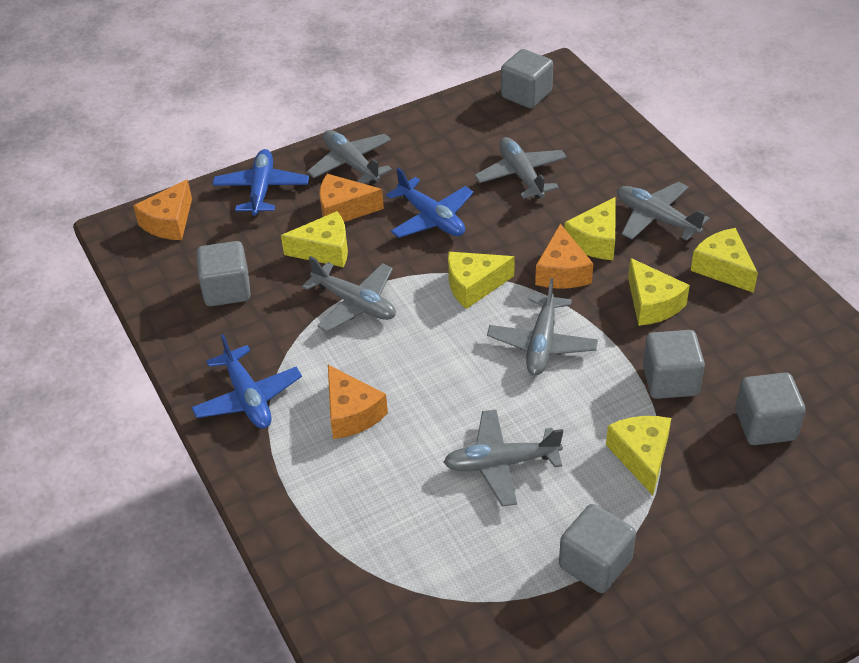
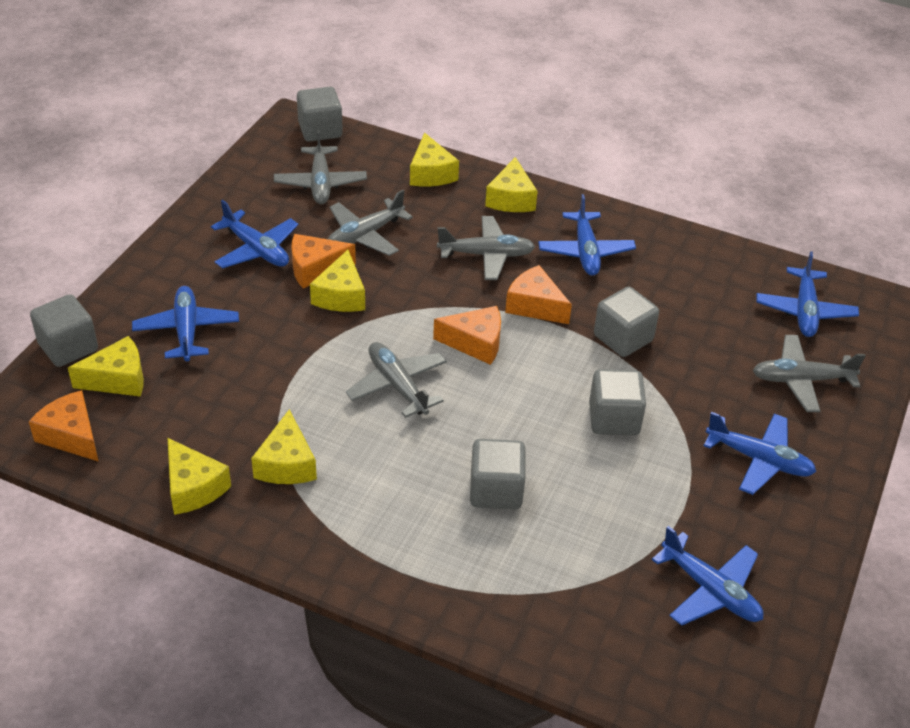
blue plane: 3 -> 6
grey plane: 6 -> 5

